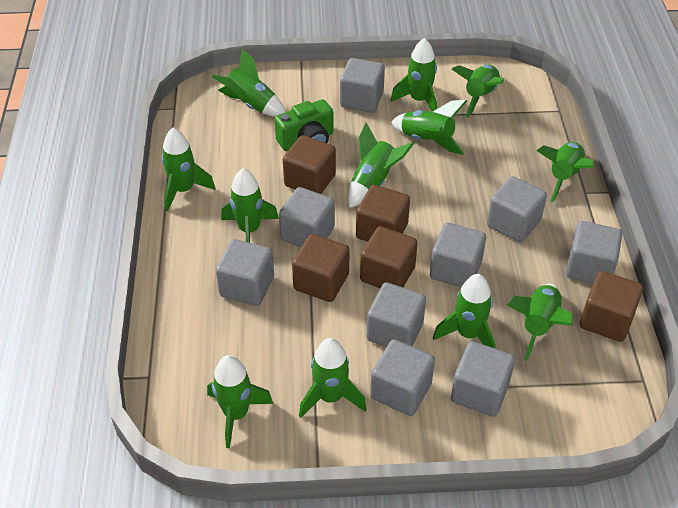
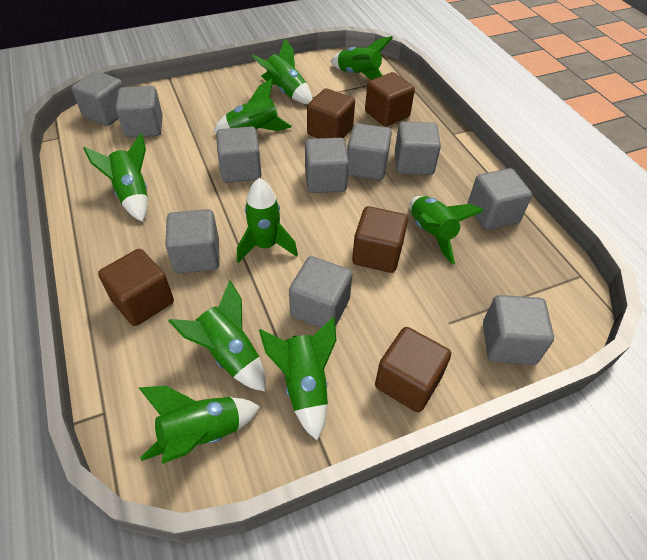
green camera: 1 -> 0
green rocket: 12 -> 9
grey cube: 9 -> 10

